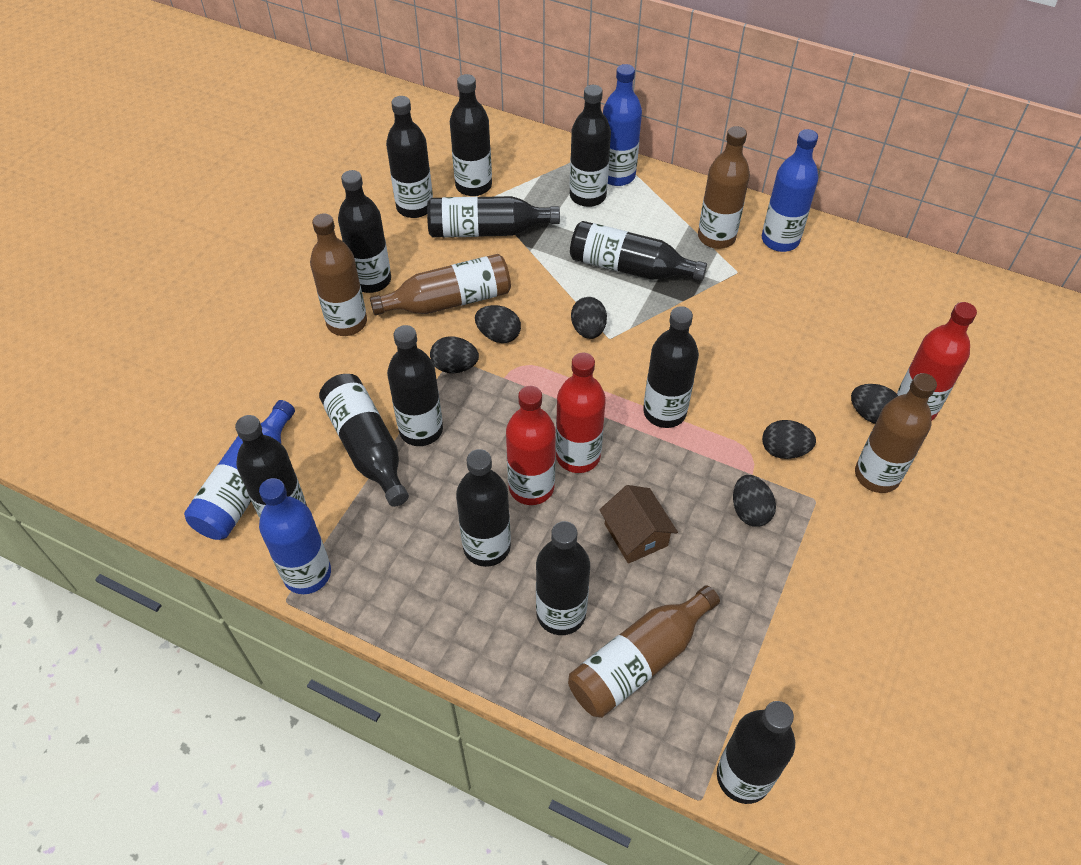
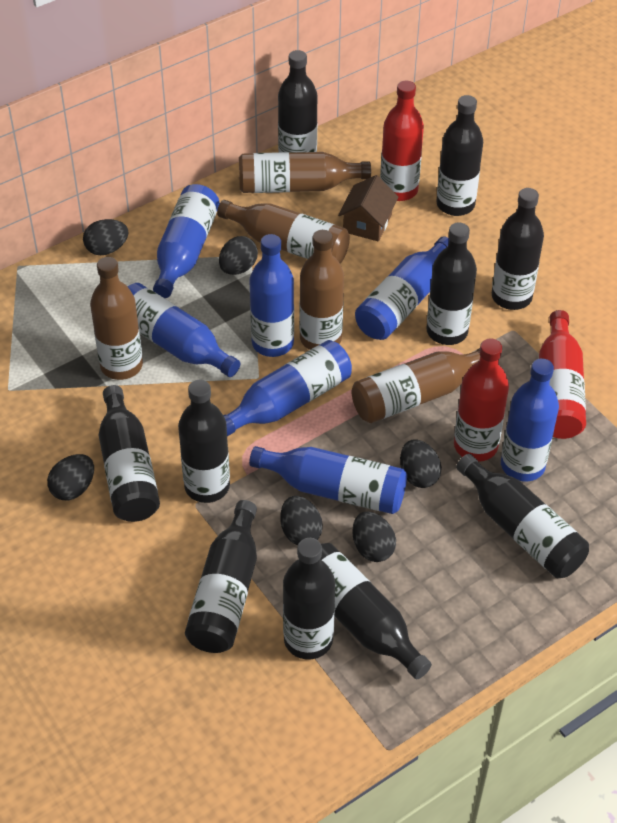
black bottle: 13 -> 10
blue bottle: 4 -> 7

